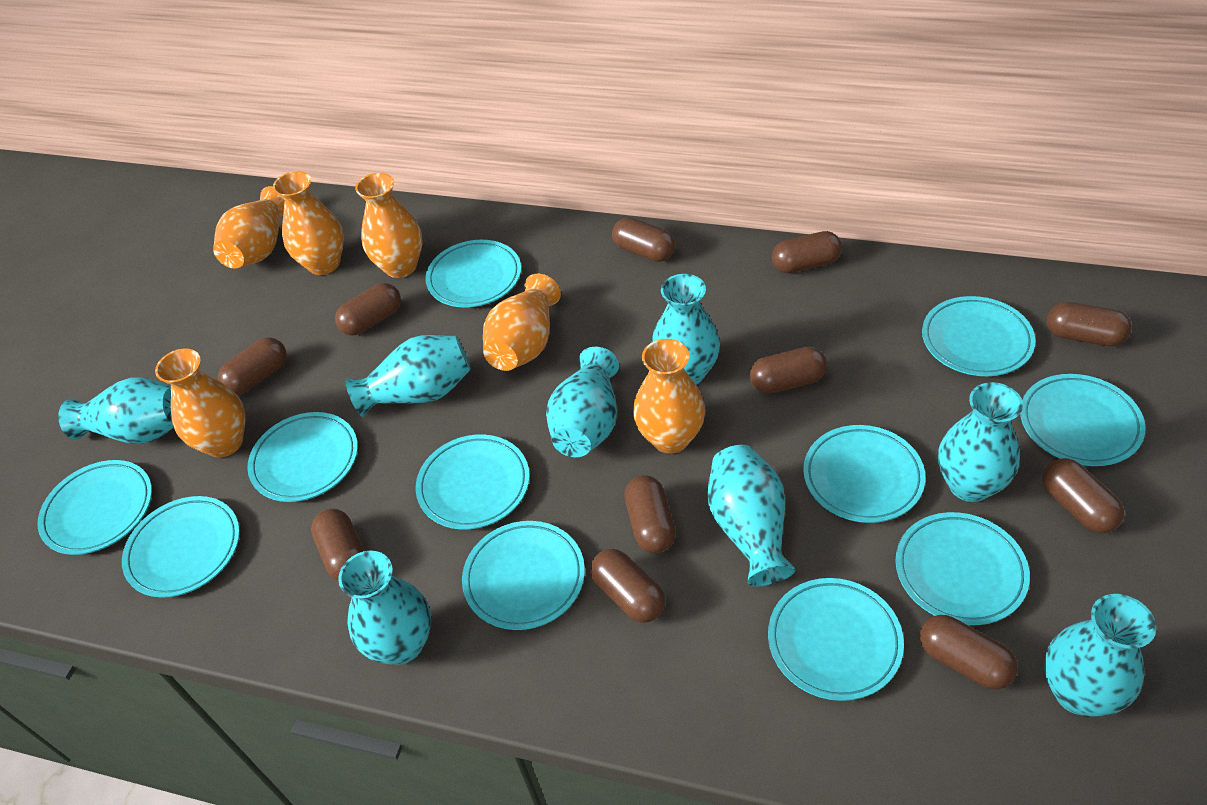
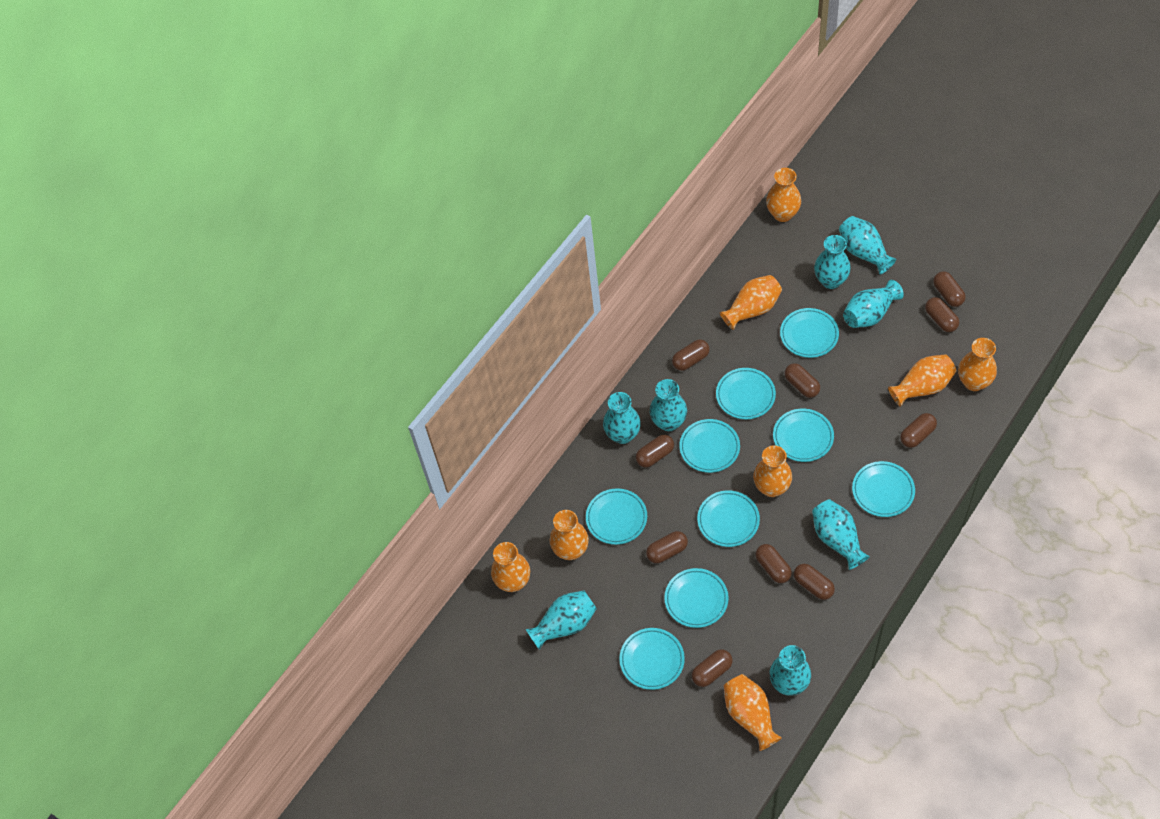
brown capsule: 11 -> 10
orange vase: 6 -> 8
turquoise plate: 11 -> 9

